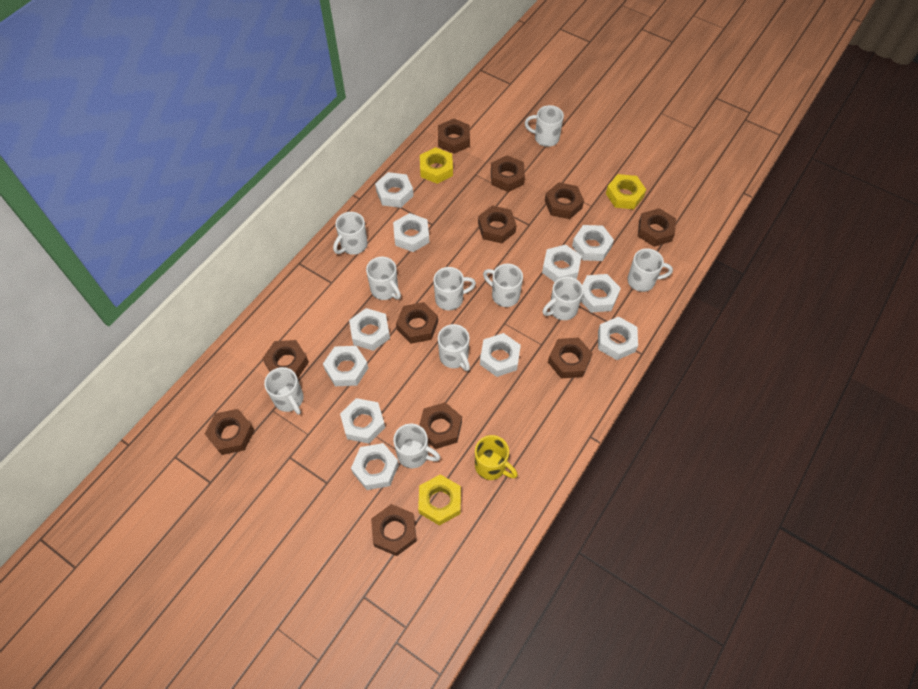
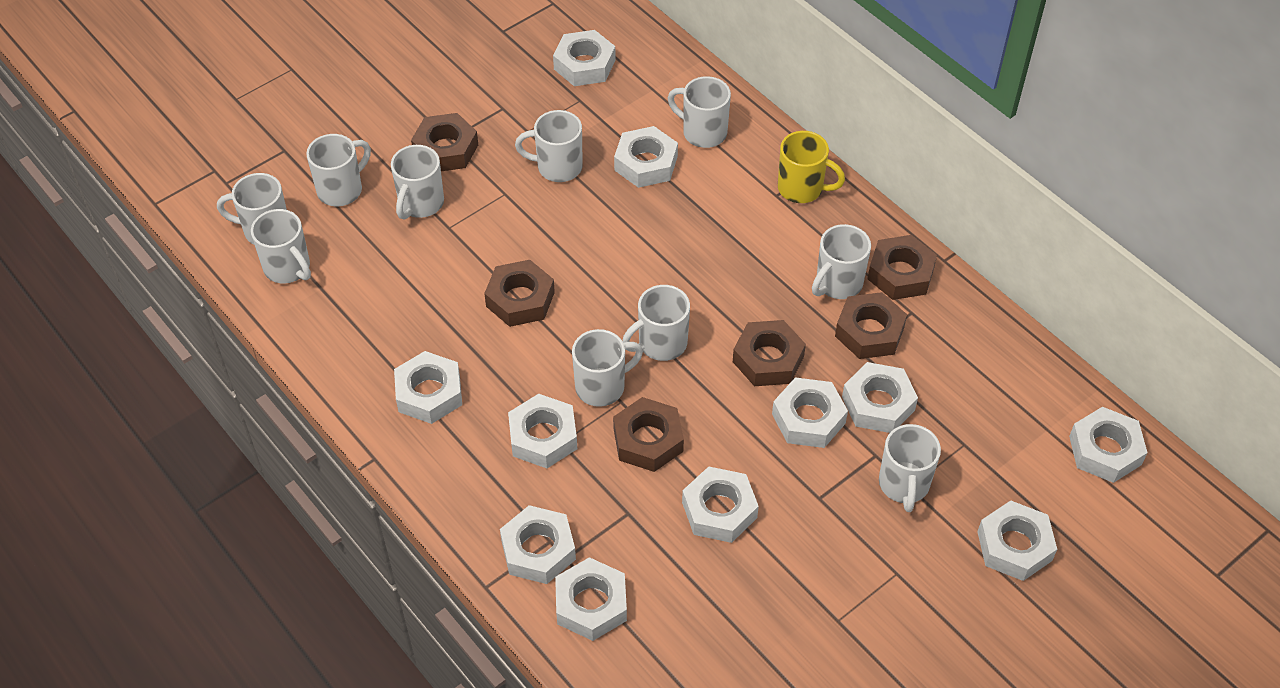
brown nut: 11 -> 6
yellow nut: 3 -> 0

